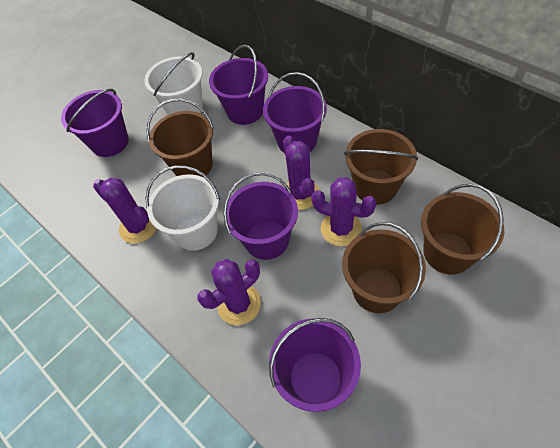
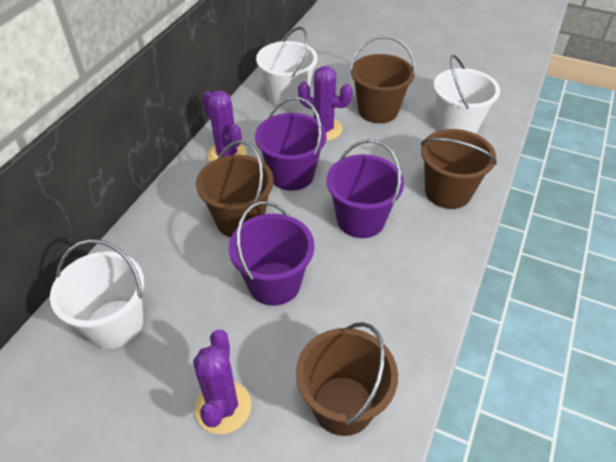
purple bucket: 5 -> 3
purple cactus: 4 -> 3
white bucket: 2 -> 3

